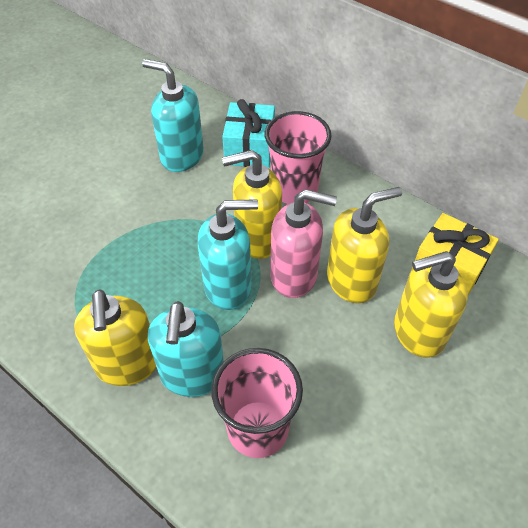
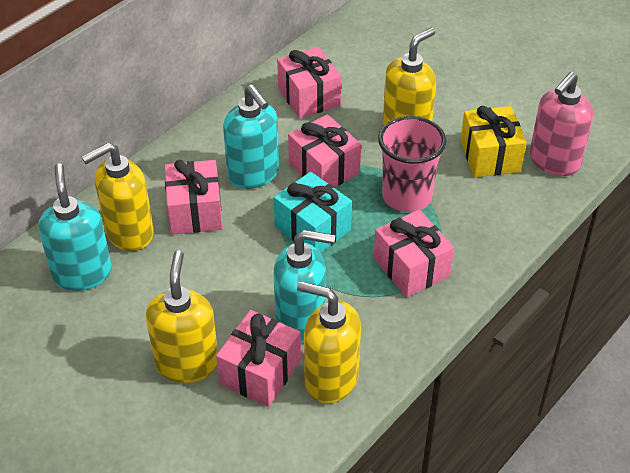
pink cup: 2 -> 1
pink gift: 0 -> 5

